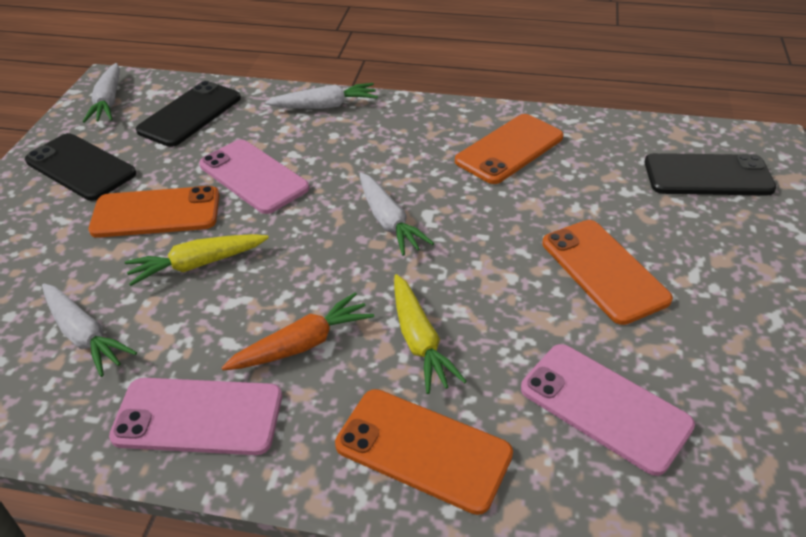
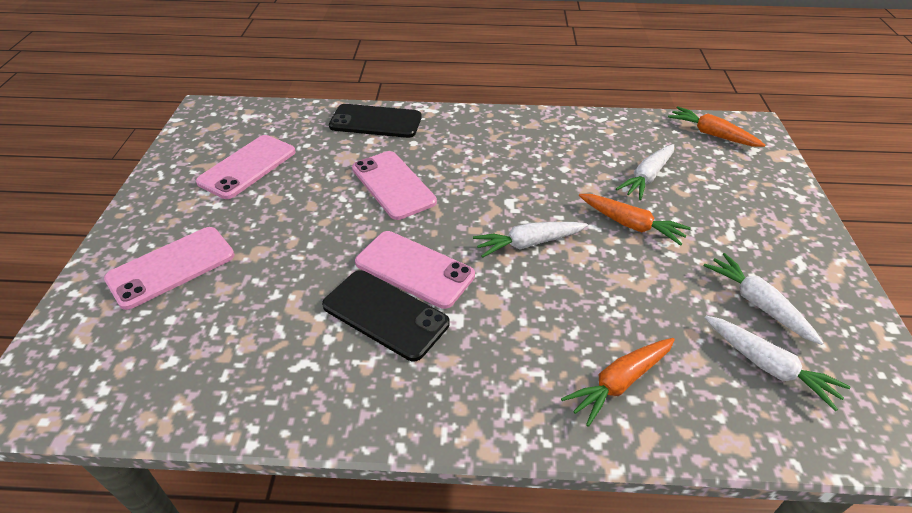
black phone: 3 -> 2
orange carrot: 1 -> 3
orange phone: 4 -> 0
pink phone: 3 -> 4
yellow carrot: 2 -> 0

